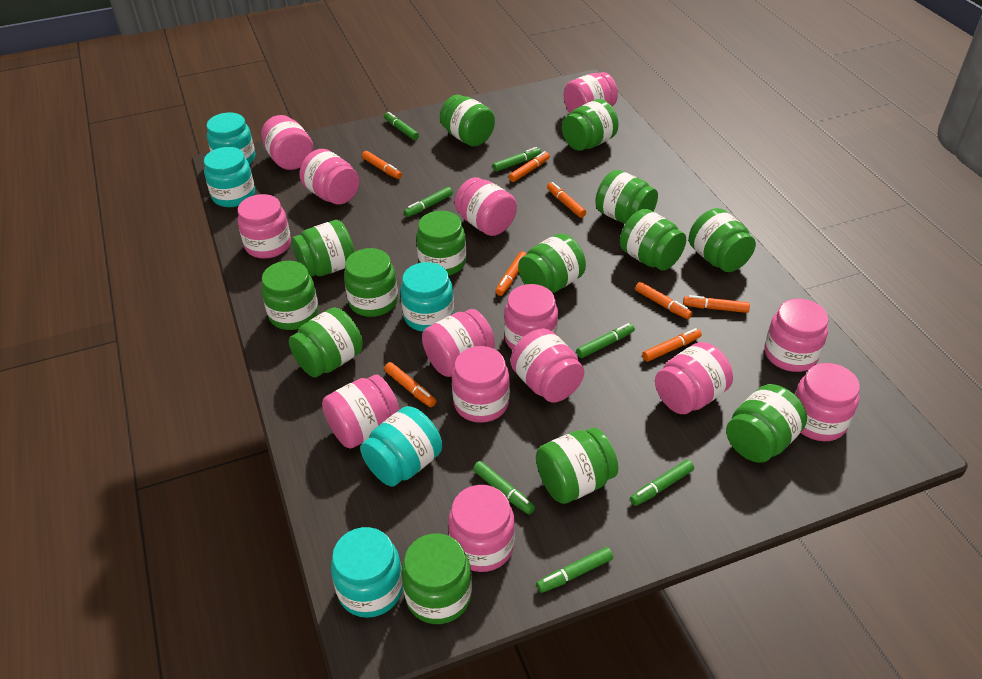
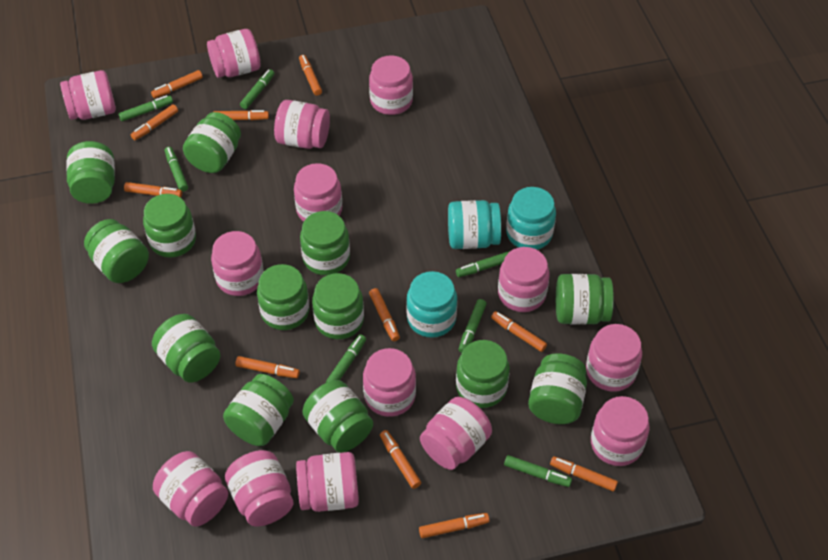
green jar: 14 -> 13
orange marker: 8 -> 11
turquoise jar: 5 -> 3

